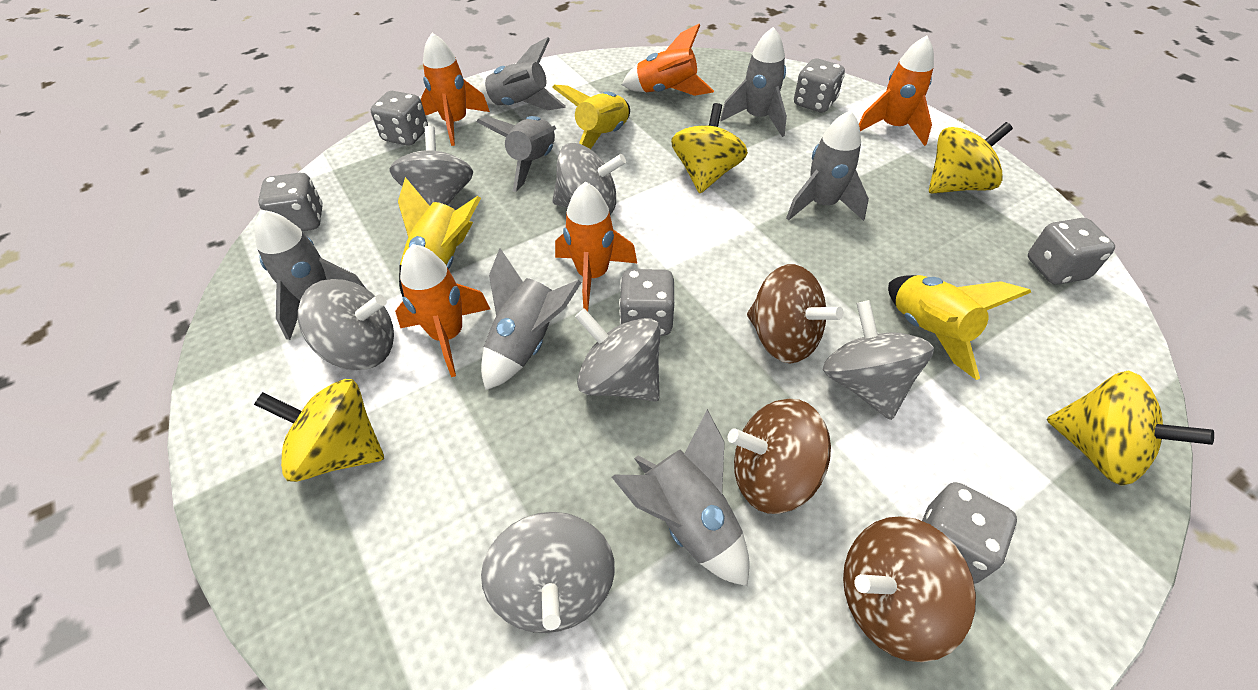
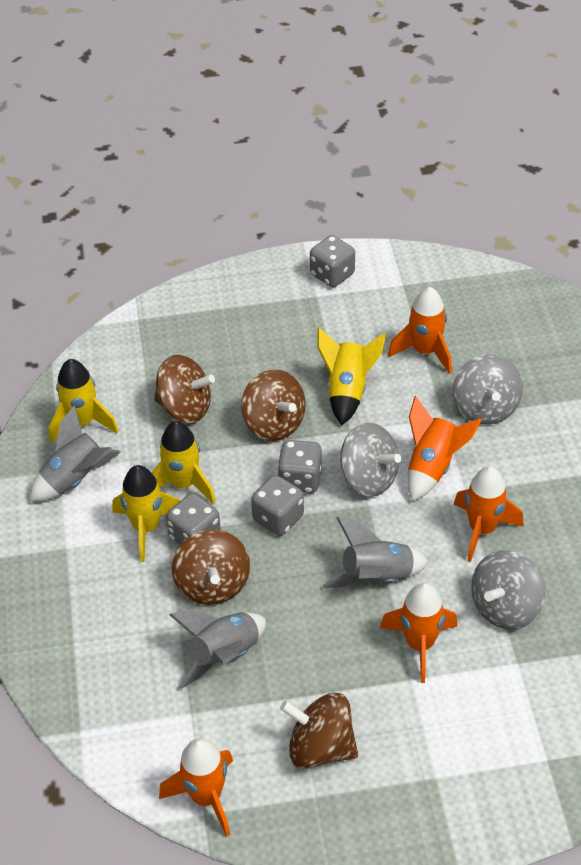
brown spinning top: 3 -> 4
grey dice: 6 -> 4
grey rocket: 7 -> 3
grey spinning top: 6 -> 3
yellow rocket: 3 -> 4
yellow spinning top: 4 -> 0

